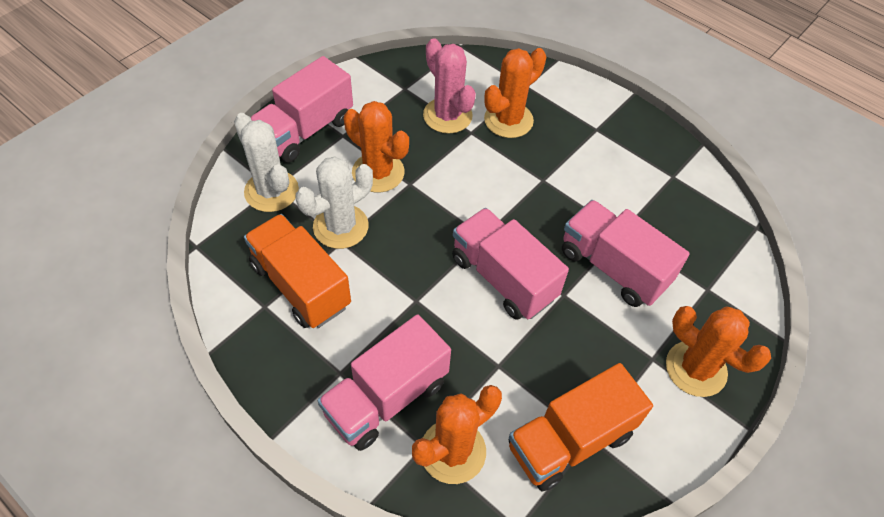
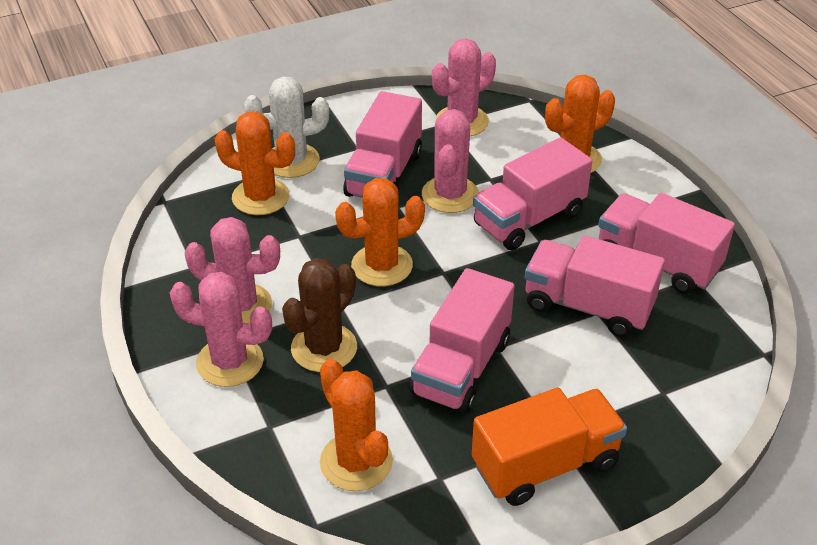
brown cactus: 0 -> 1
orange truck: 2 -> 1
pink cactus: 1 -> 4
pink truck: 4 -> 5
white cactus: 2 -> 1

